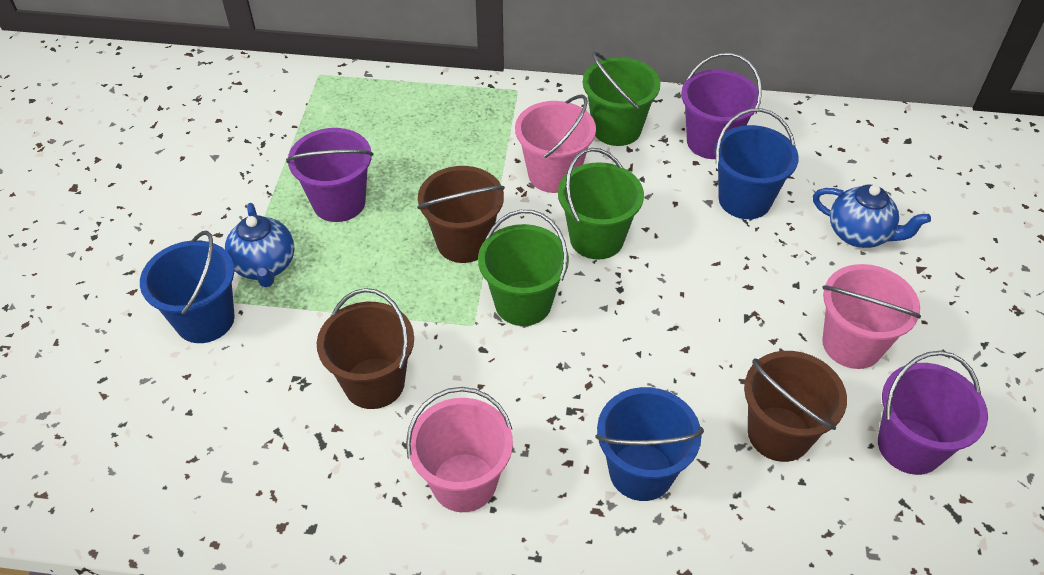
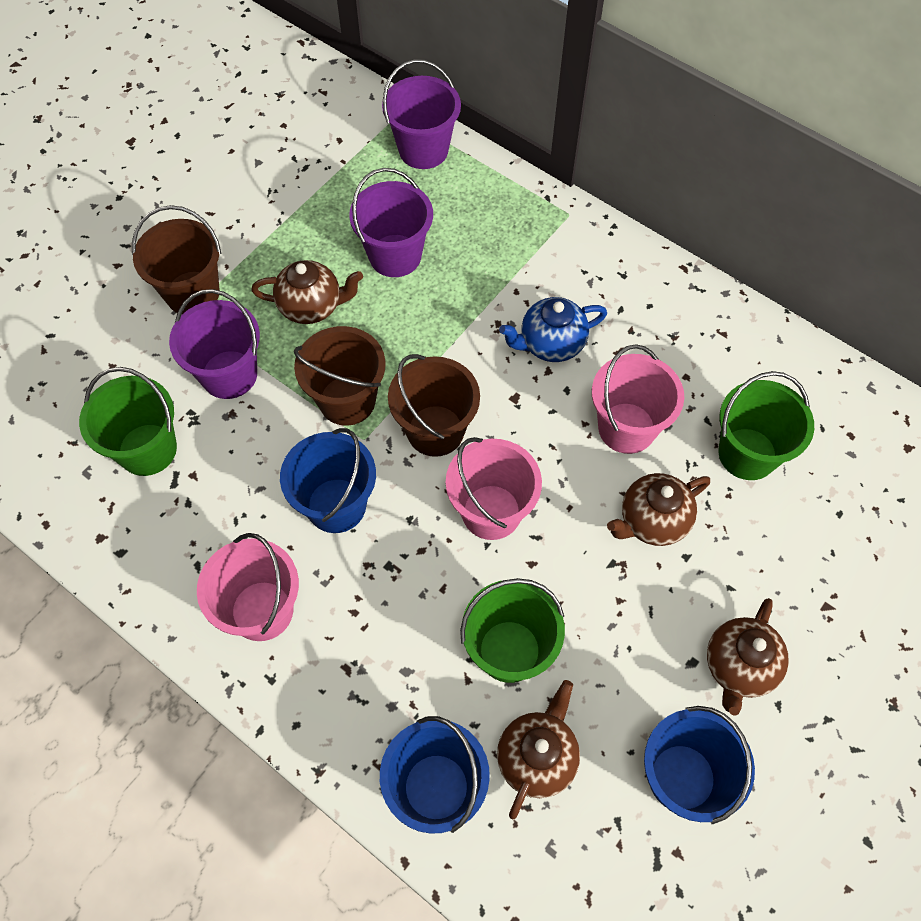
blue teapot: 2 -> 1
brown teapot: 0 -> 4

